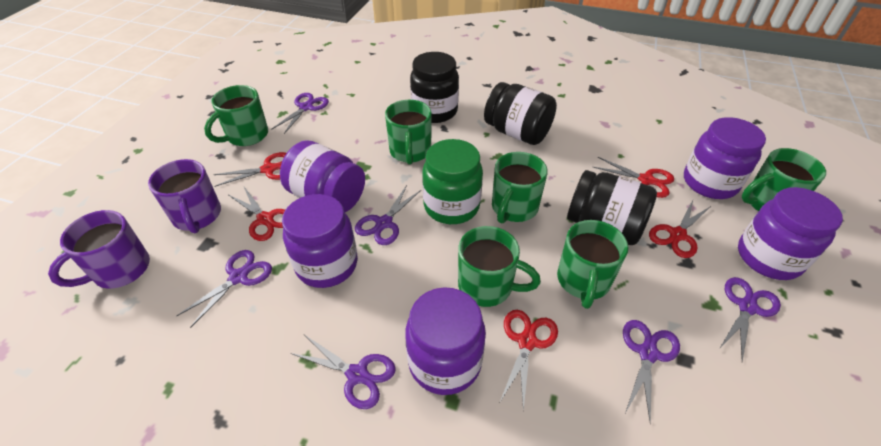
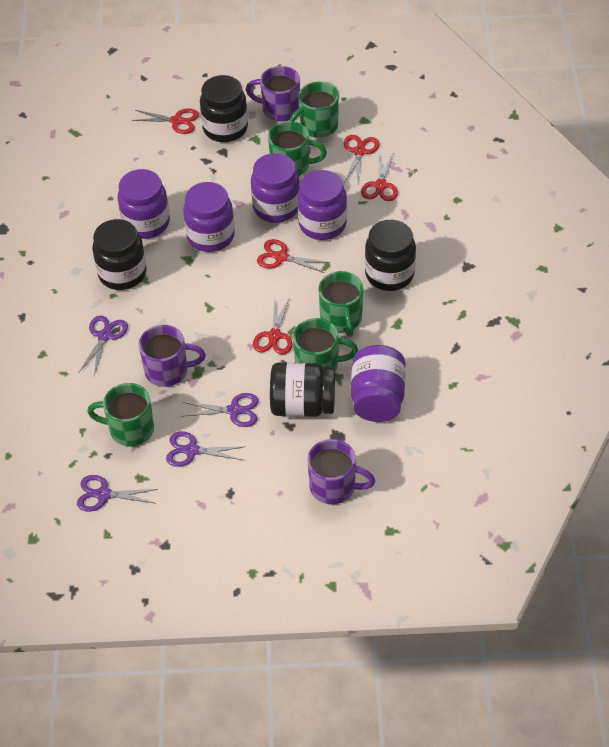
black jar: 3 -> 4
green jar: 1 -> 0
green mug: 6 -> 5
purple mug: 2 -> 3
purple scissors: 6 -> 4

